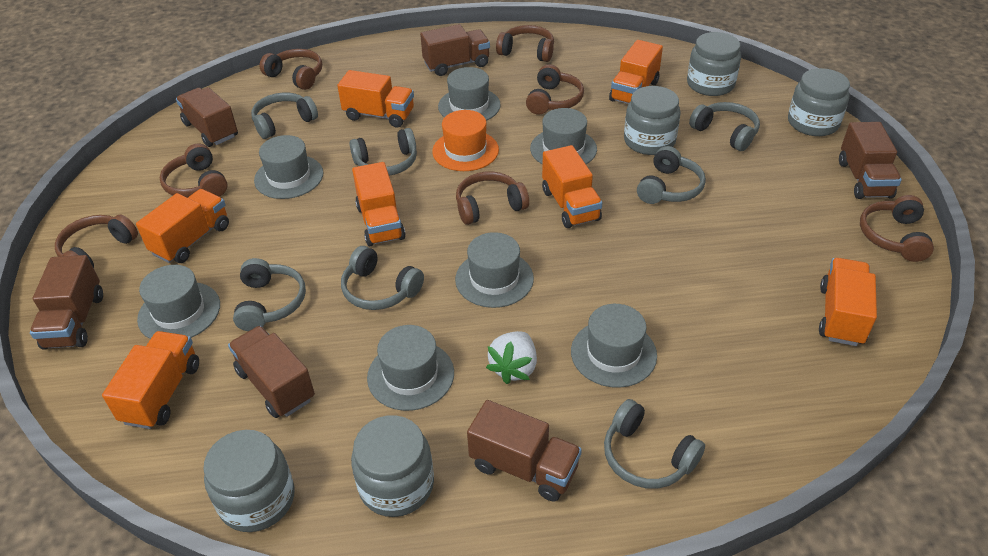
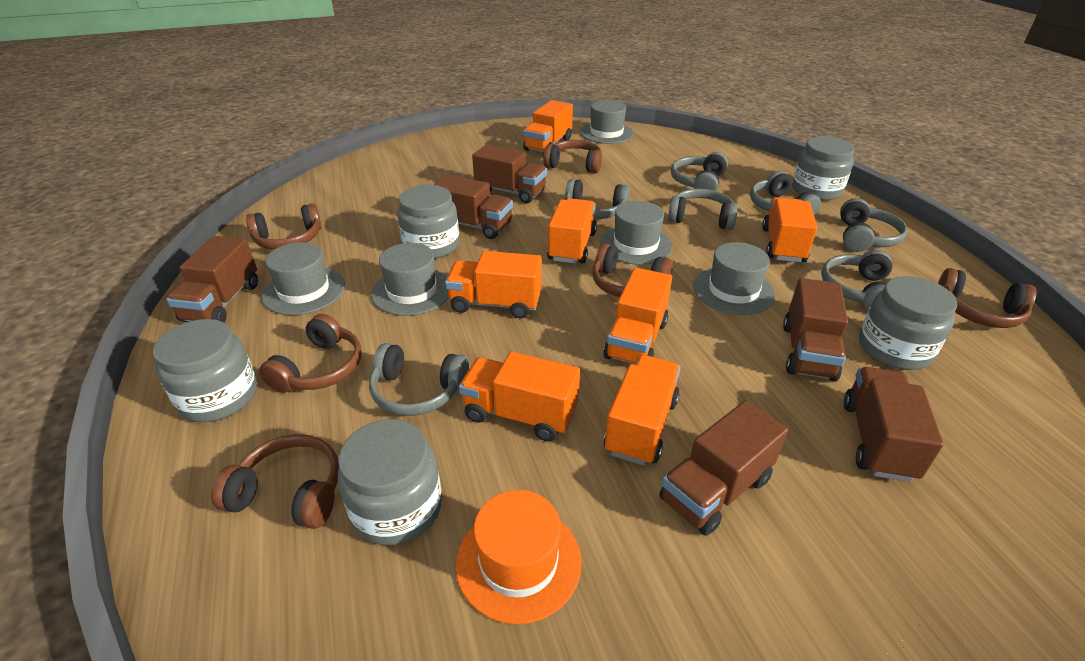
brown headphones: 7 -> 6
grey hat: 7 -> 5
white strawberry: 1 -> 0

